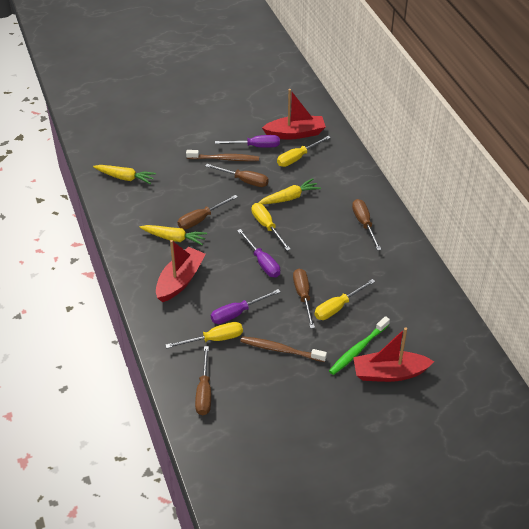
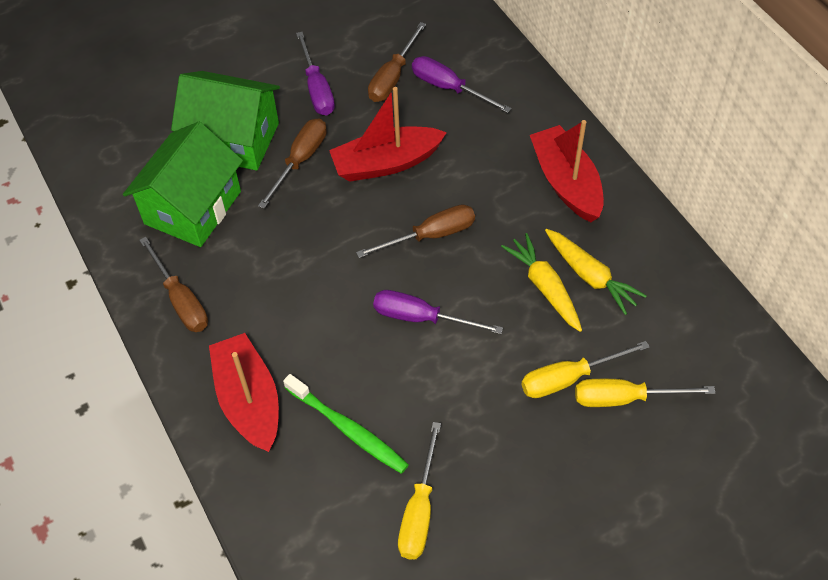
brown screwdriver: 5 -> 4
brown toothbrush: 2 -> 0
green house: 0 -> 2
yellow carrot: 3 -> 2
yellow screwdriver: 4 -> 3

